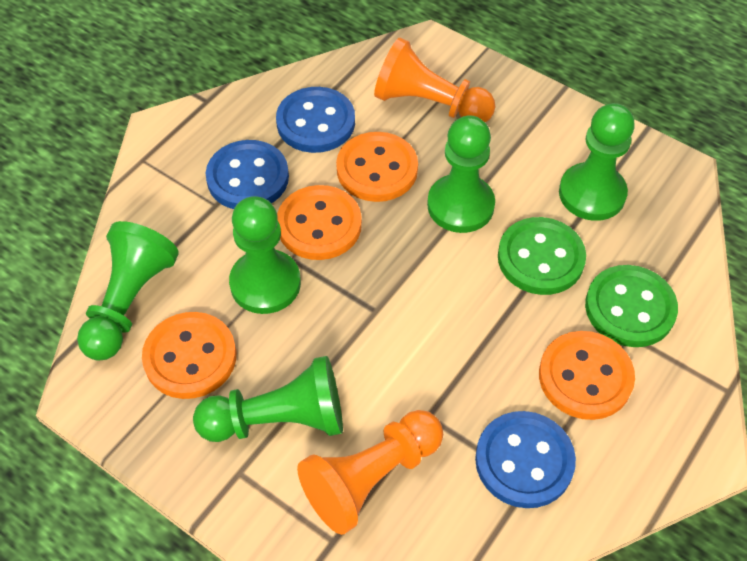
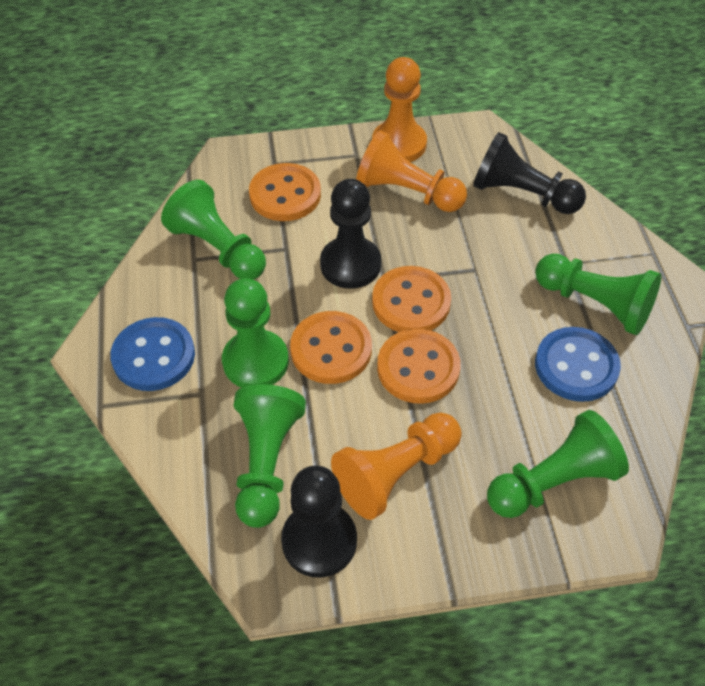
black pawn: 0 -> 3
blue button: 3 -> 2
green button: 2 -> 0
orange pawn: 2 -> 3

